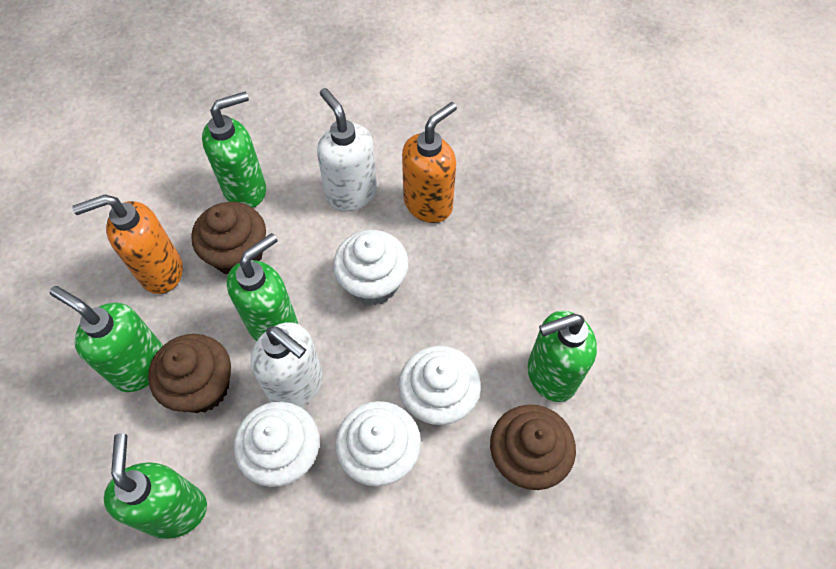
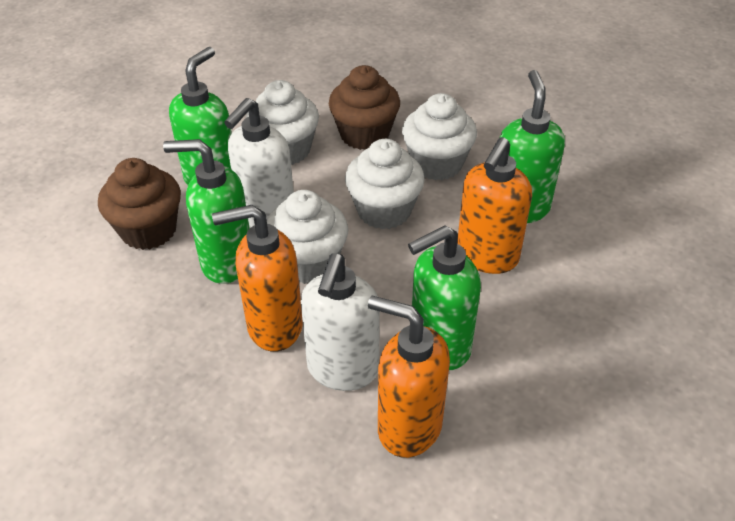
brown cupcake: 3 -> 2
green soap dispenser: 5 -> 4
orange soap dispenser: 2 -> 3

